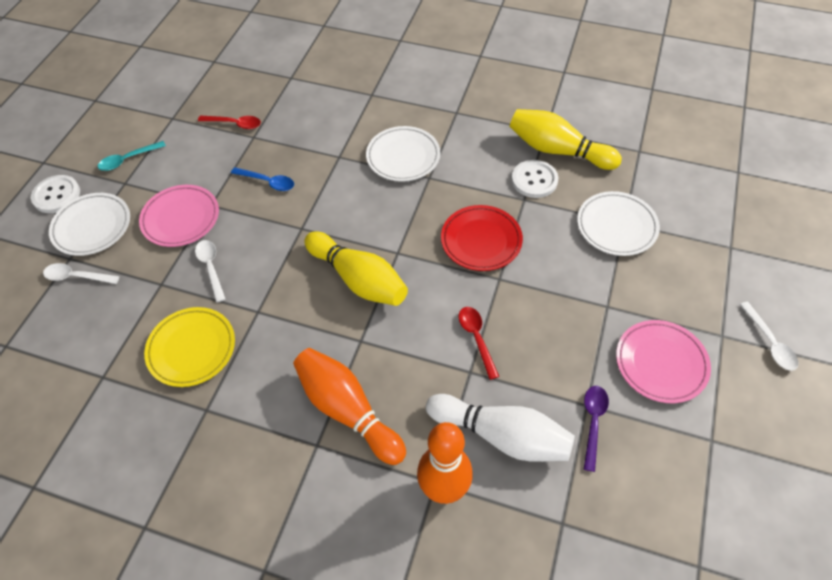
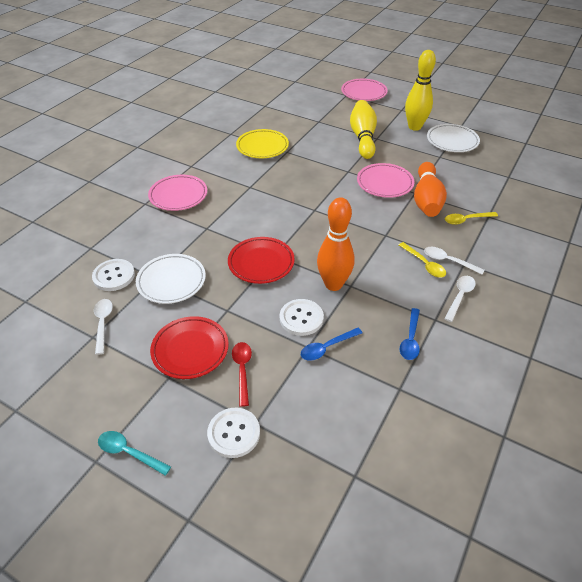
blue spoon: 1 -> 2
pink plate: 2 -> 3
purple spoon: 1 -> 0
red plate: 1 -> 2
red spoon: 2 -> 1
white bowling pin: 1 -> 0
white button: 2 -> 3
white plate: 3 -> 2
yellow spoon: 0 -> 2

